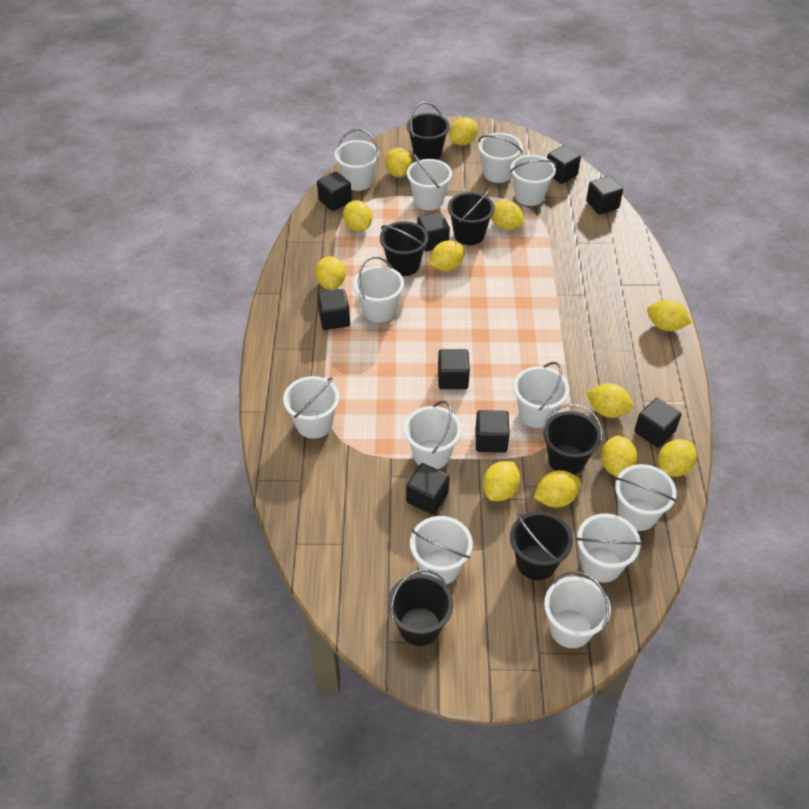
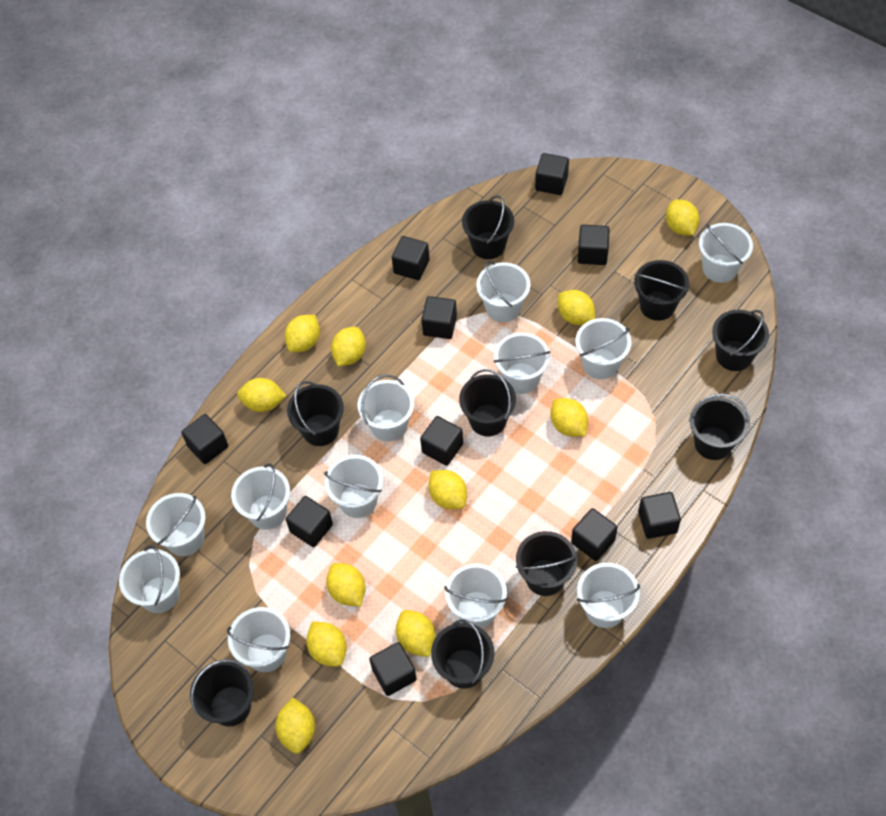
black bucket: 6 -> 9
black cube: 9 -> 10
yellow lemon: 12 -> 11

